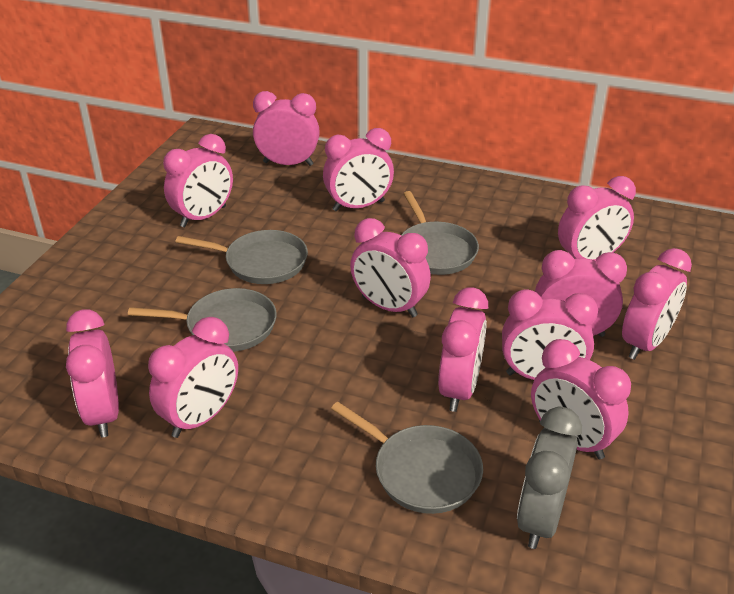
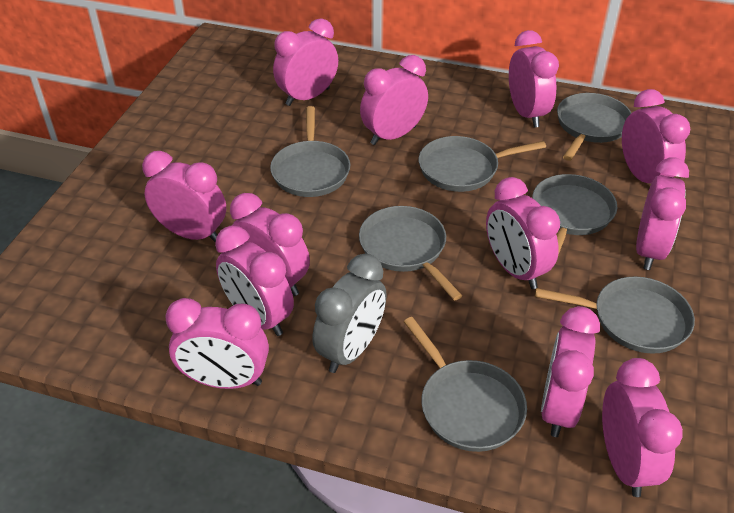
grey pan: 4 -> 7

